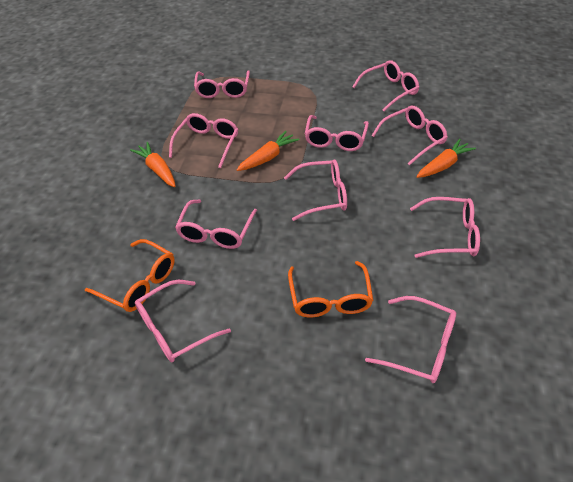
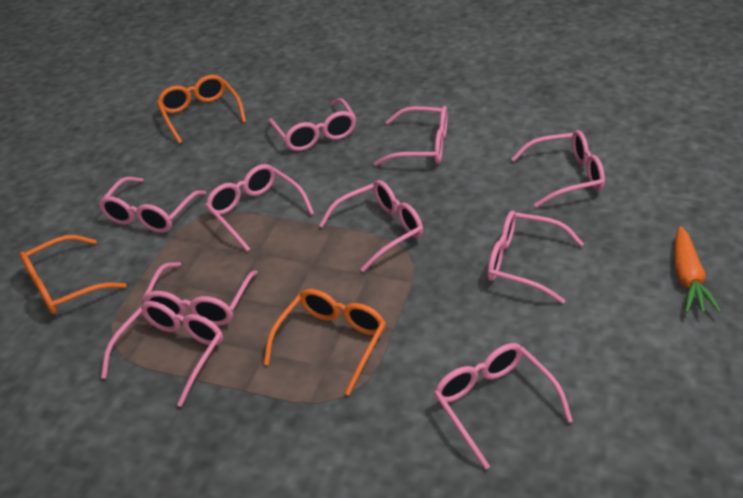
orange carrot: 3 -> 1
orange glasses: 2 -> 3

